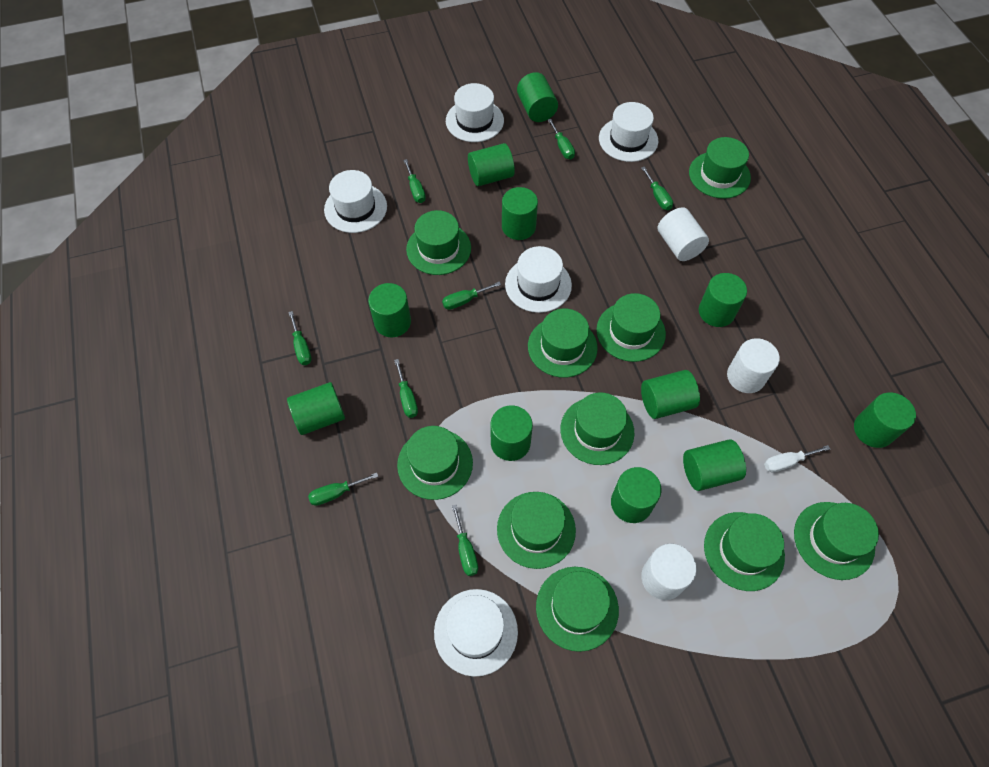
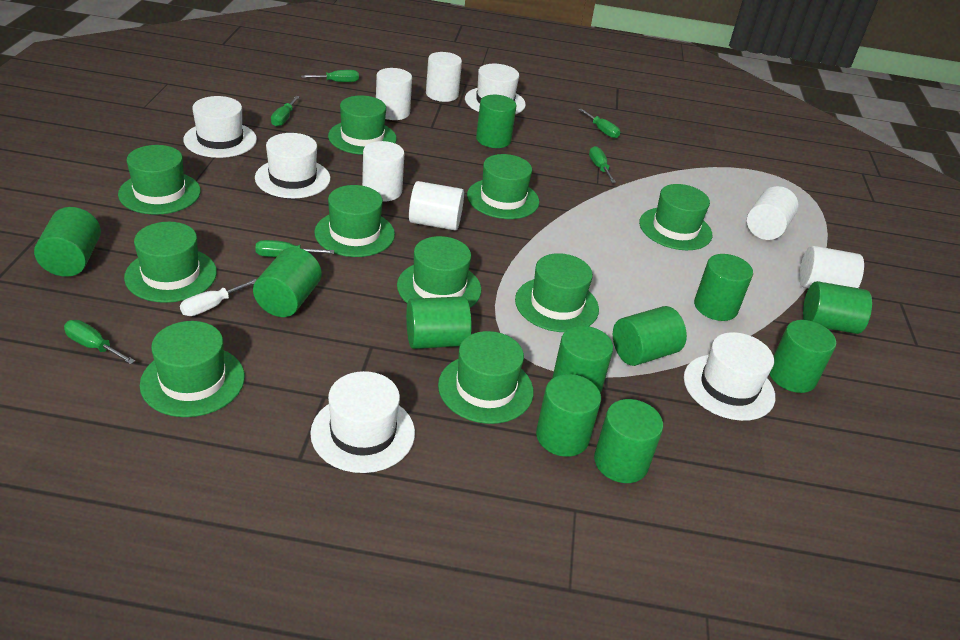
green screwdriver: 8 -> 6
white cylinder: 3 -> 6

